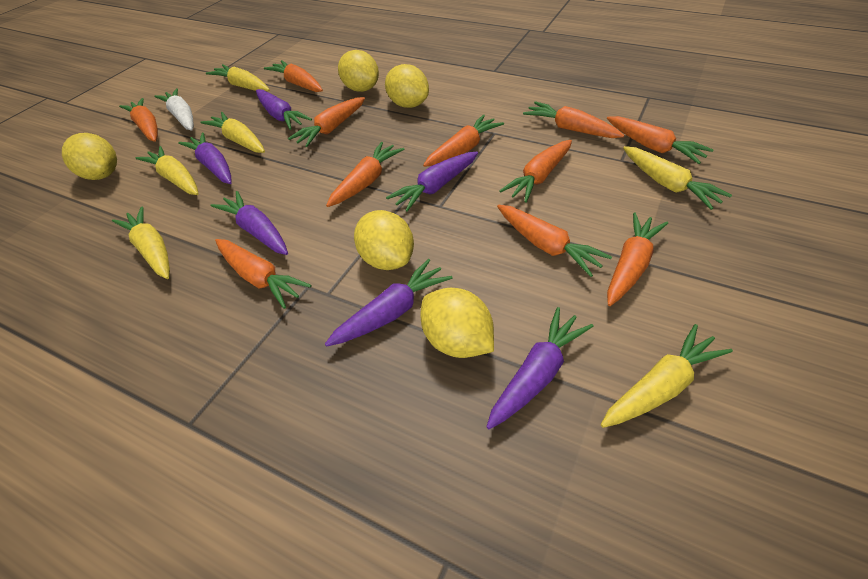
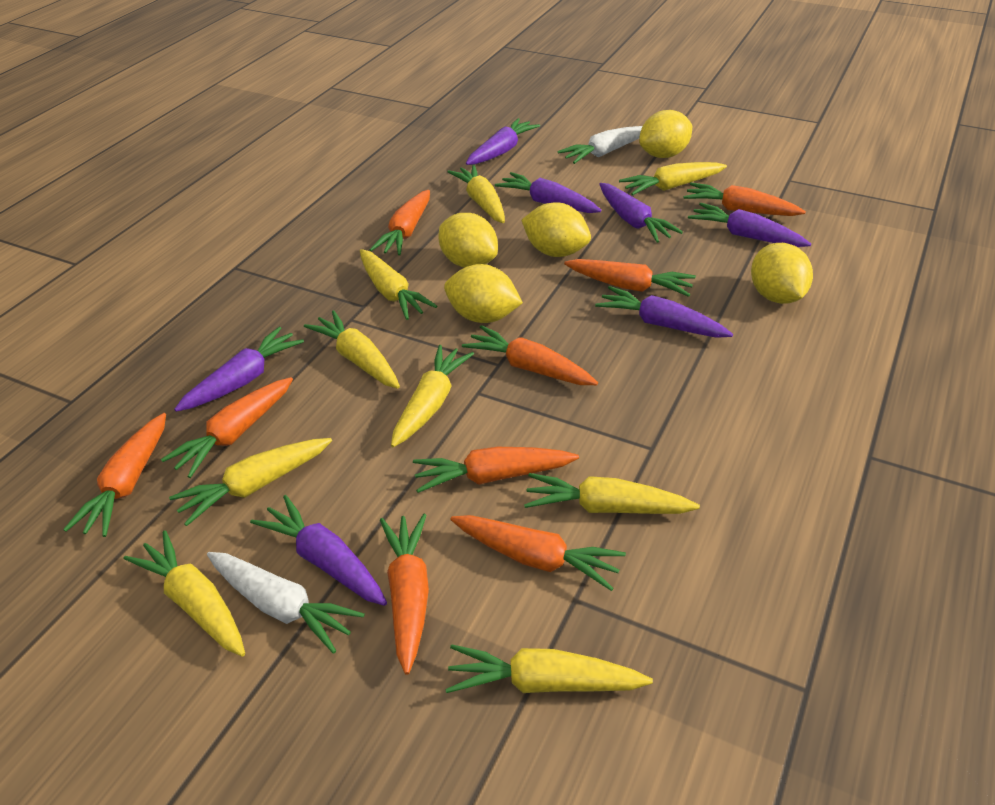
orange carrot: 11 -> 9
purple carrot: 6 -> 7
white carrot: 1 -> 2
yellow carrot: 6 -> 9

